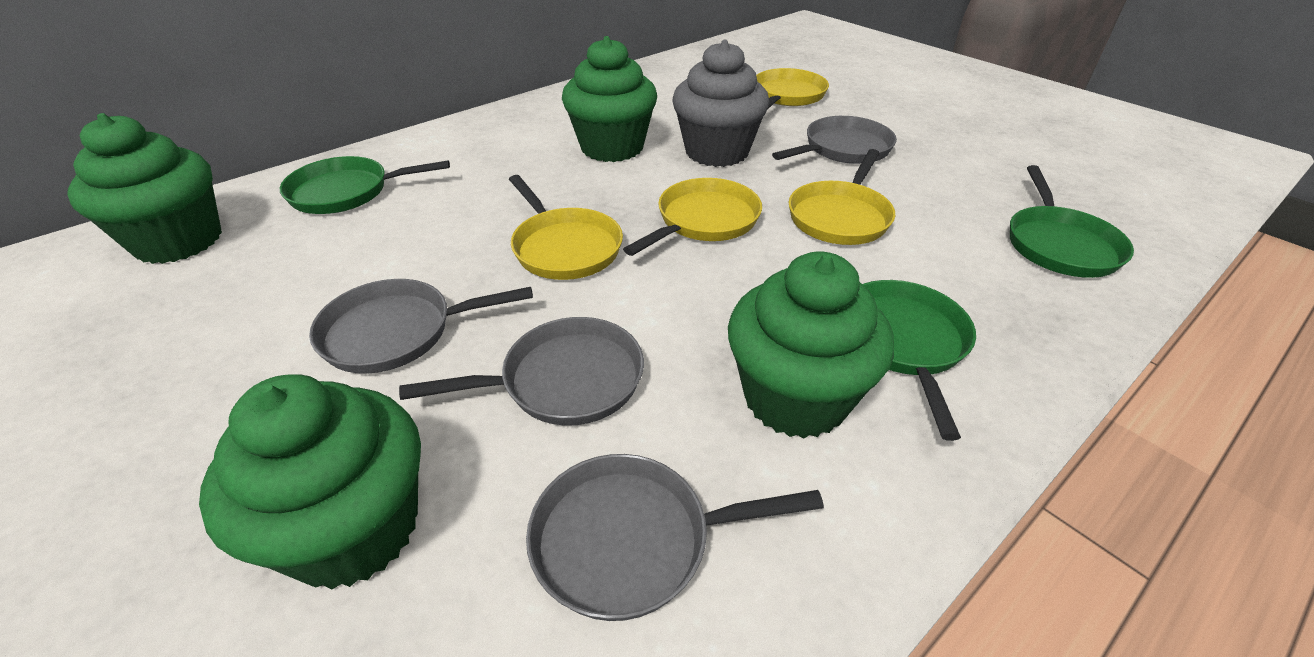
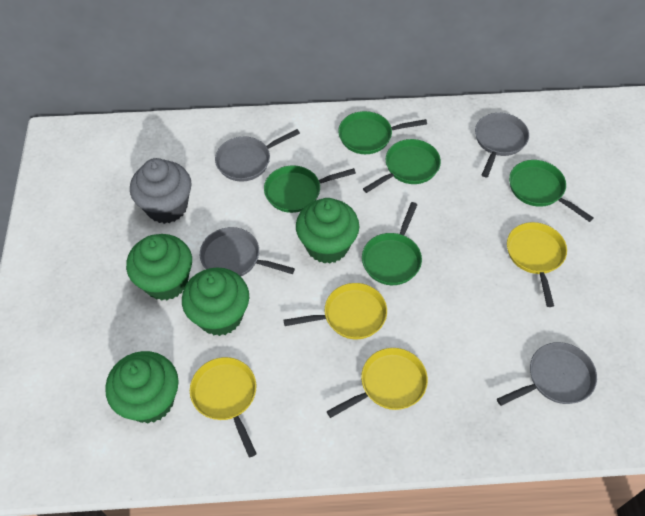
green pan: 3 -> 5

